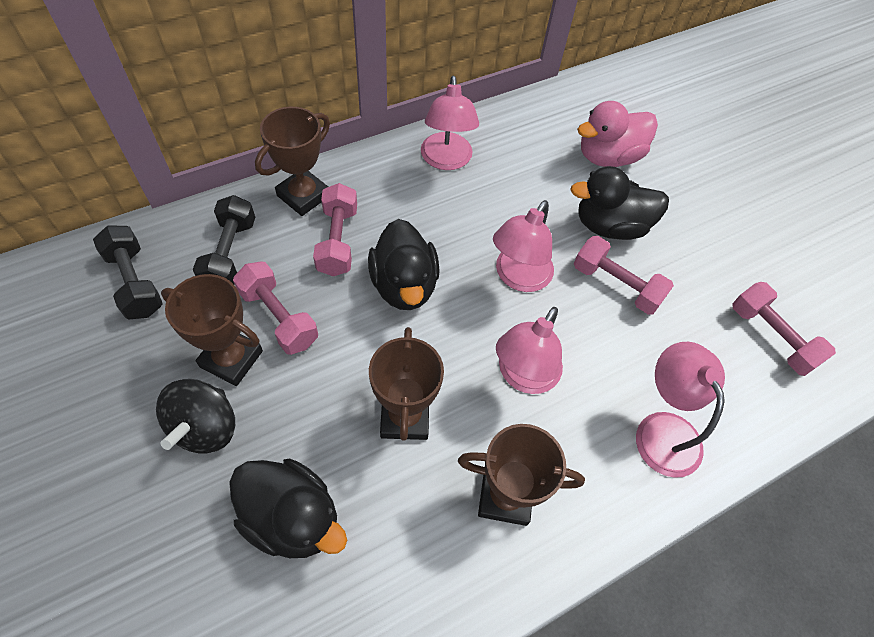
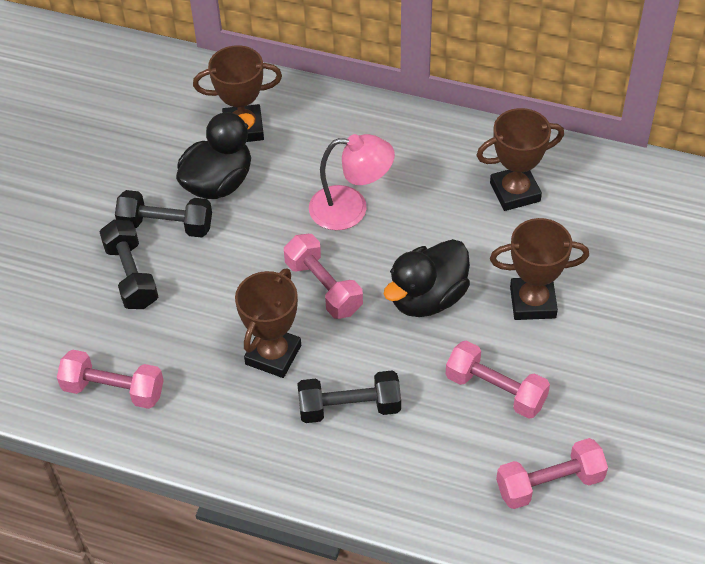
black duck: 3 -> 2
black dumbbell: 2 -> 3
black spinning top: 1 -> 0
pink duck: 1 -> 0
pink lamp: 4 -> 1

